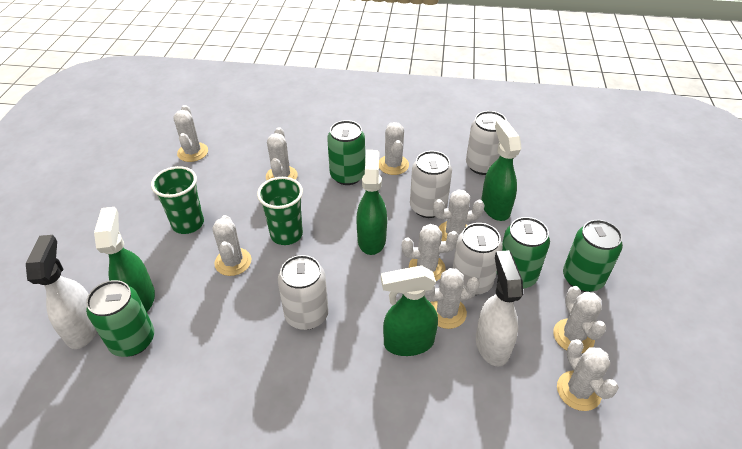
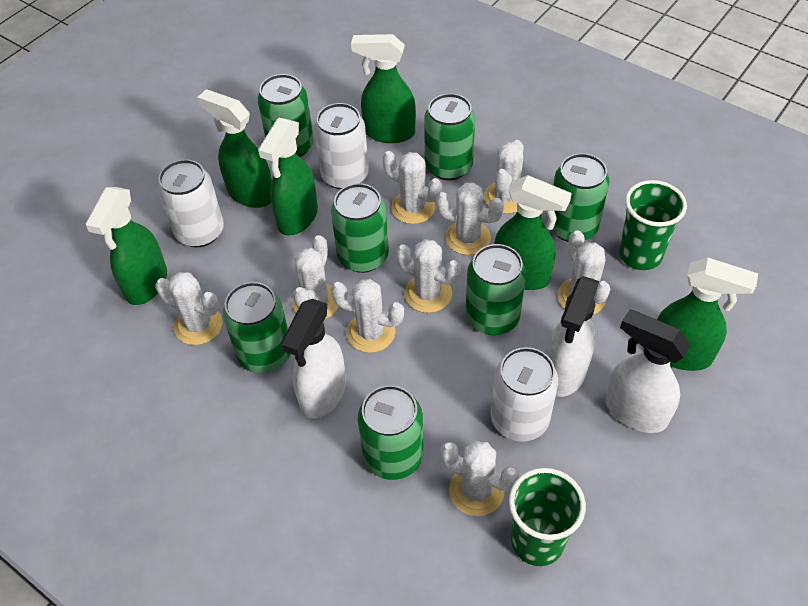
green can: 4 -> 7
green spray bottle: 4 -> 6
white can: 4 -> 3
white spray bottle: 2 -> 3

